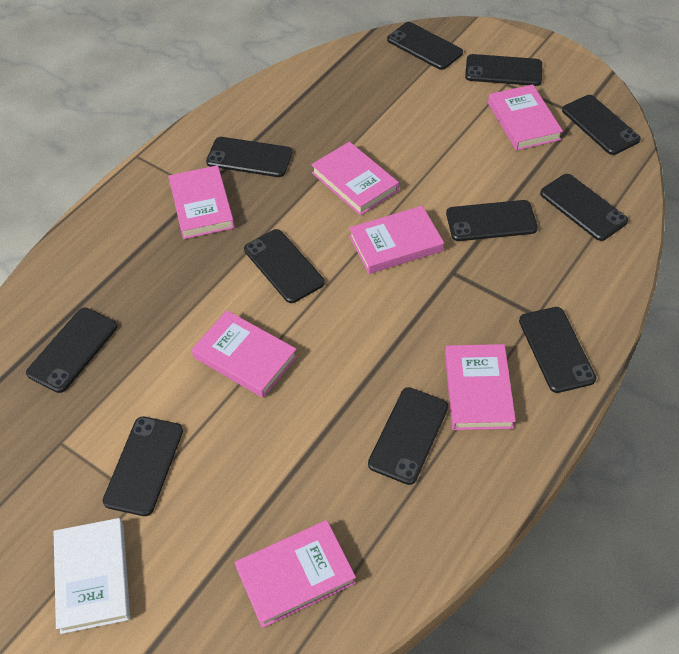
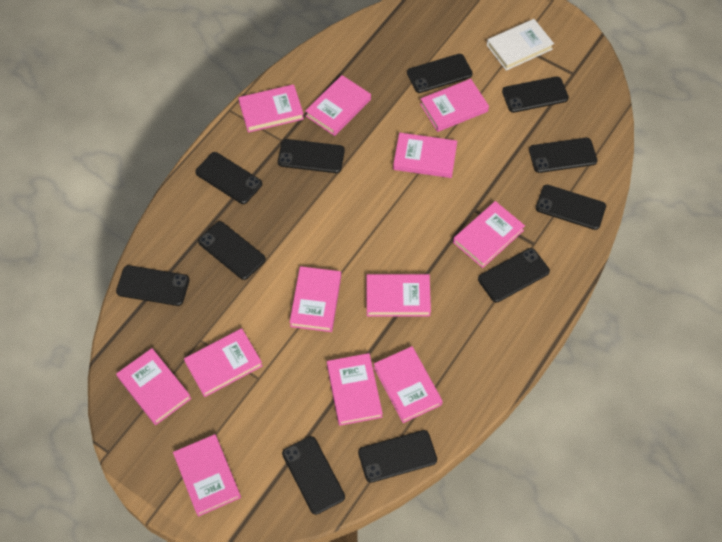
pink book: 7 -> 12

